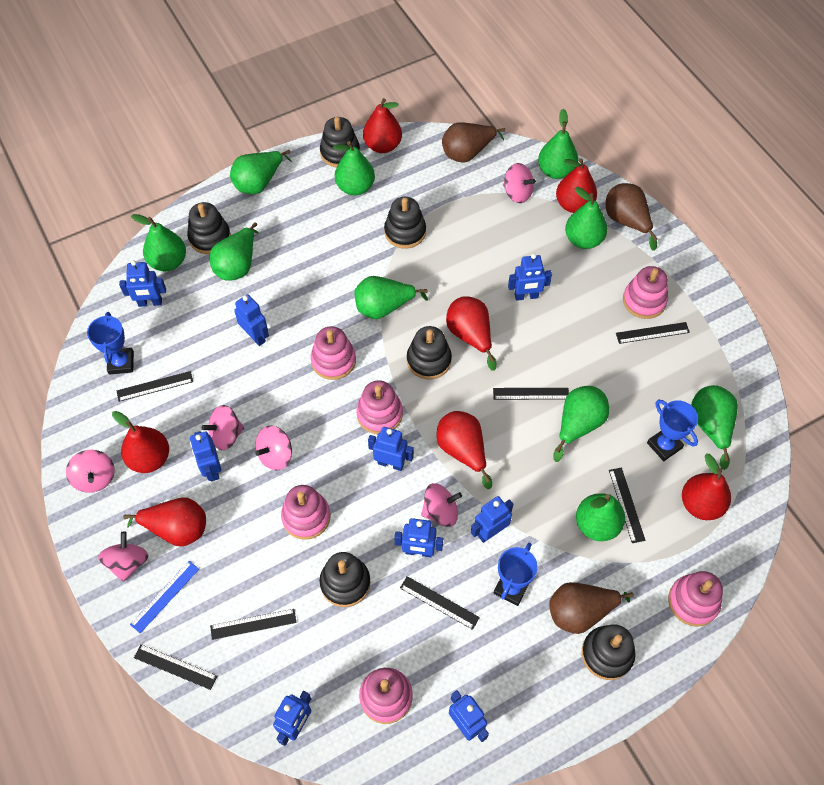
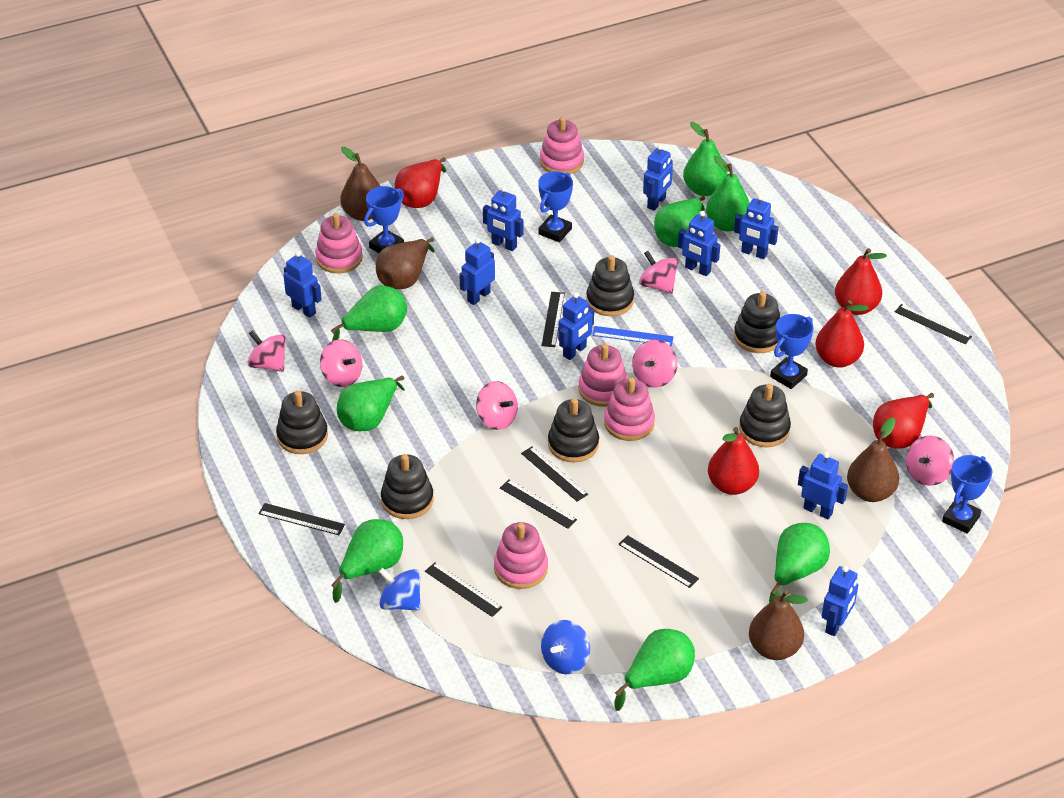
blue spinning top: 0 -> 2
blue trophy: 3 -> 4
brown pear: 3 -> 4
green pear: 10 -> 8
pink stacking toy: 6 -> 5
red pear: 7 -> 5

